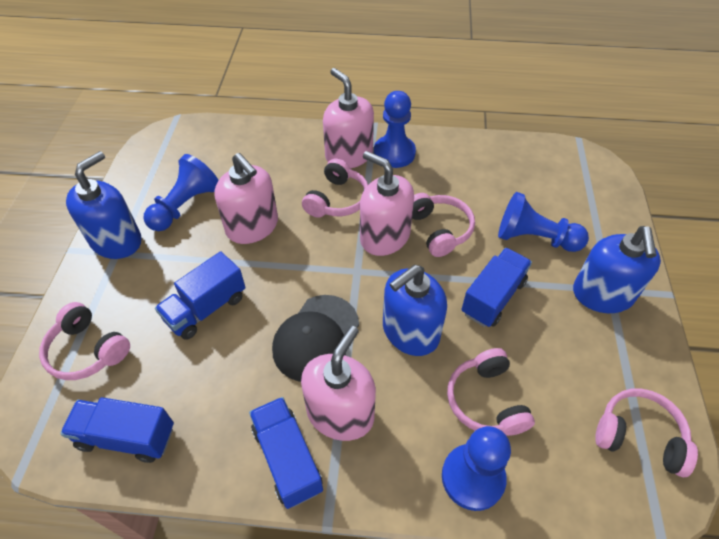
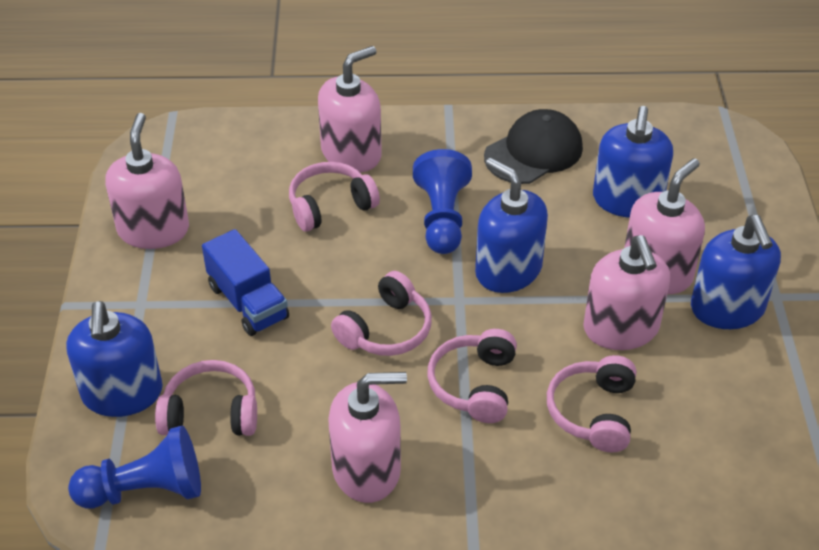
blue pawn: 4 -> 2
blue soap dispenser: 3 -> 4
blue truck: 4 -> 1
pink soap dispenser: 4 -> 5

